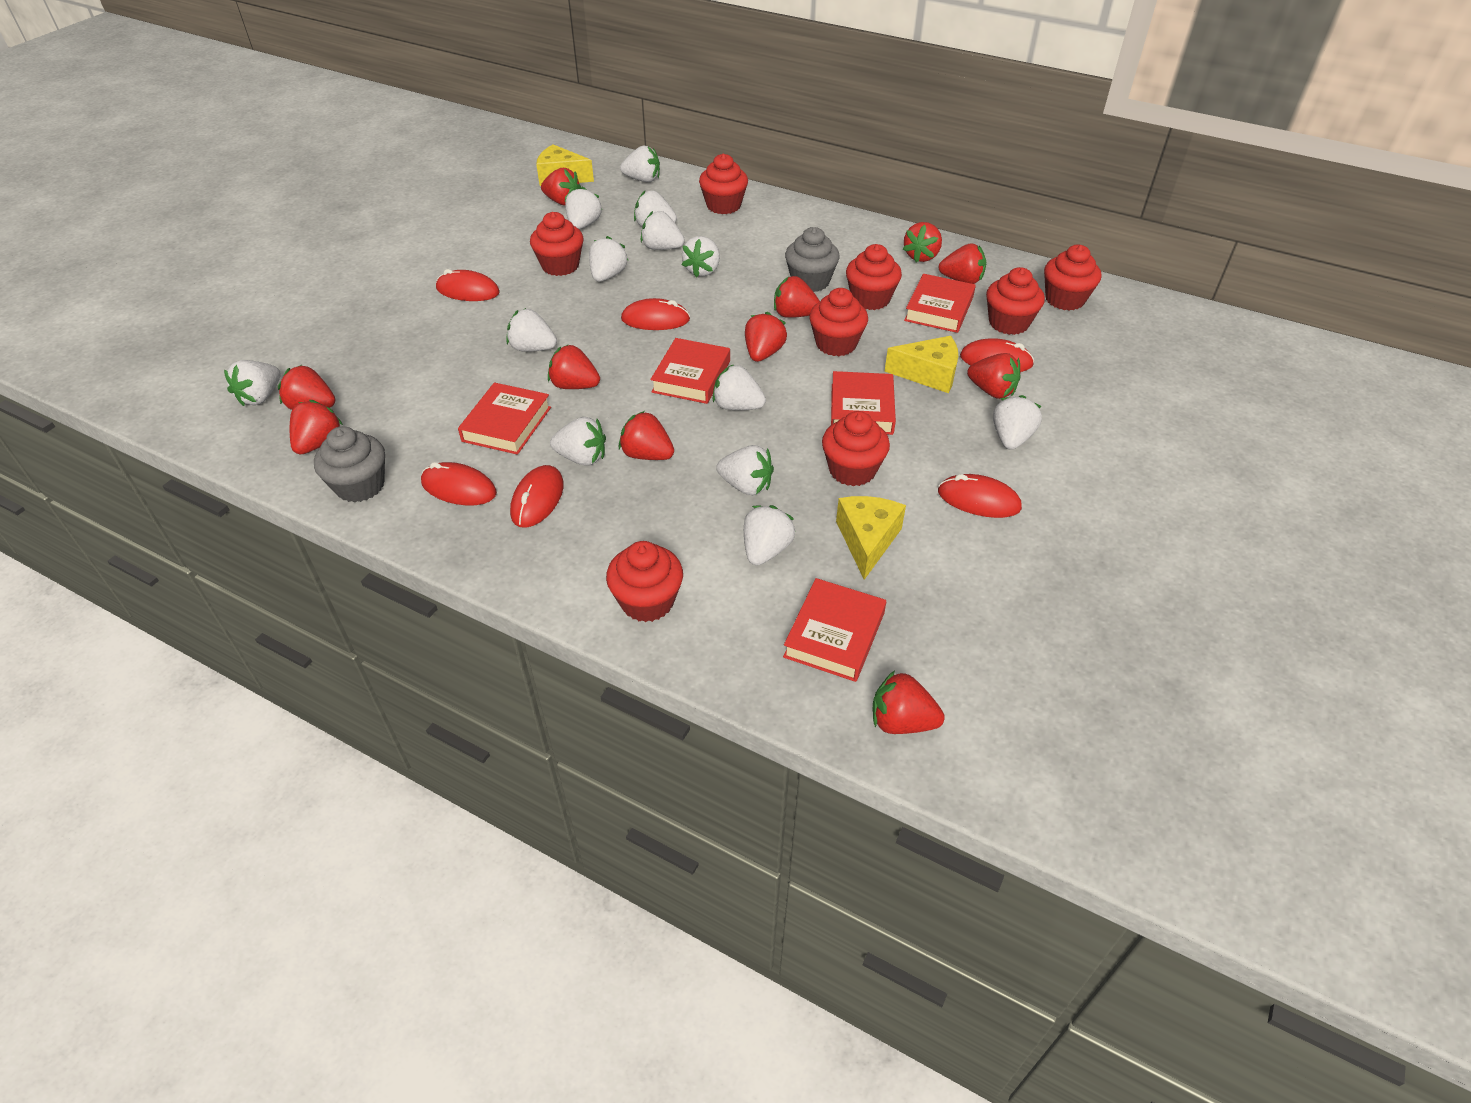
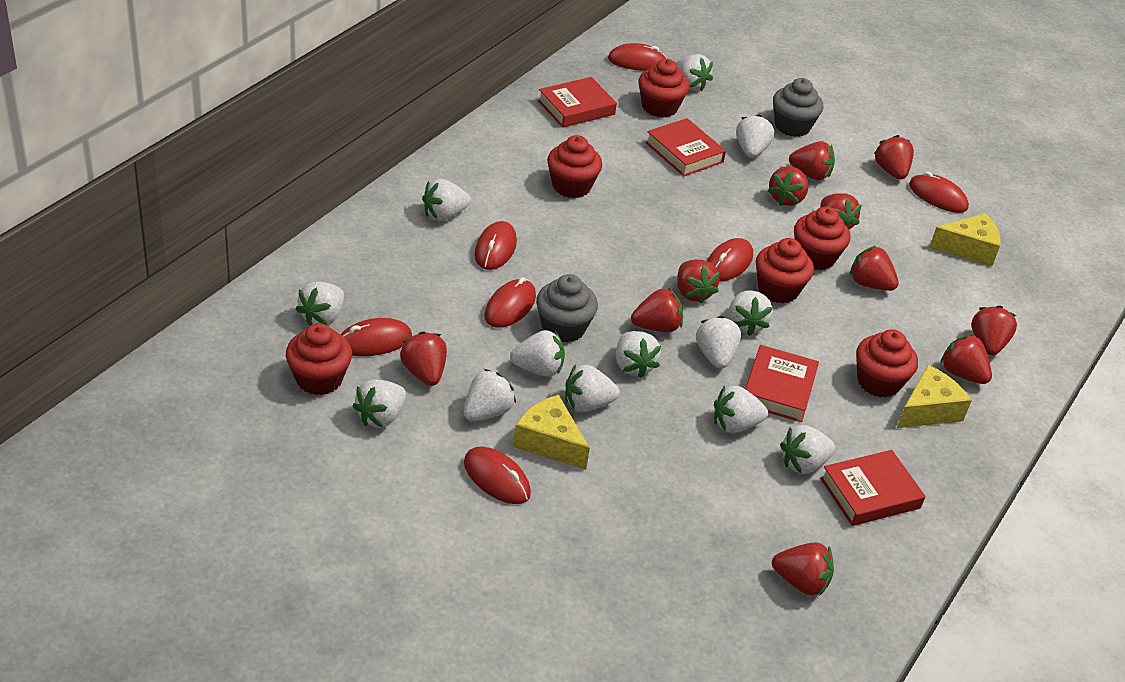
red book: 5 -> 4
red cupcake: 8 -> 6
red mouse: 6 -> 7

